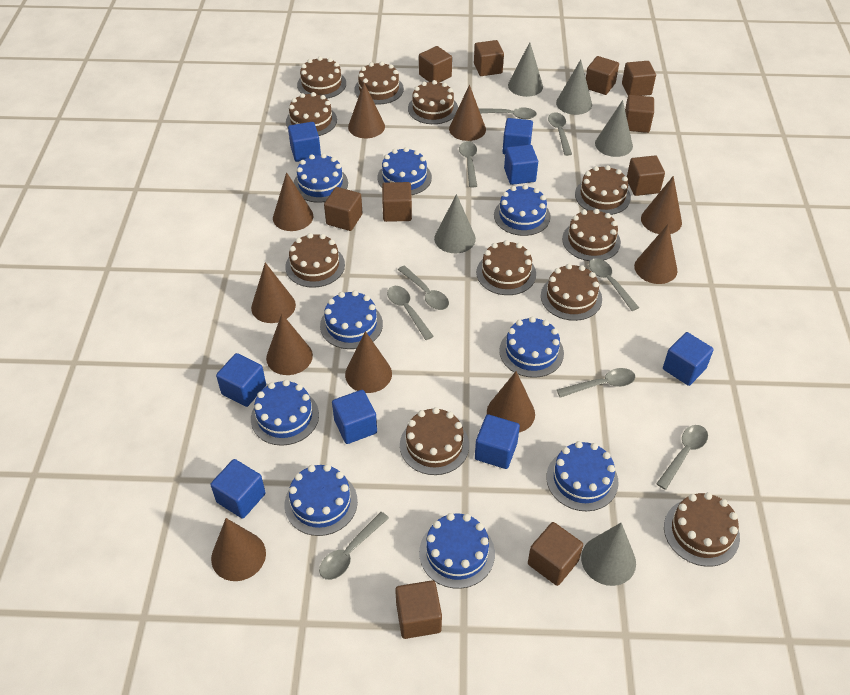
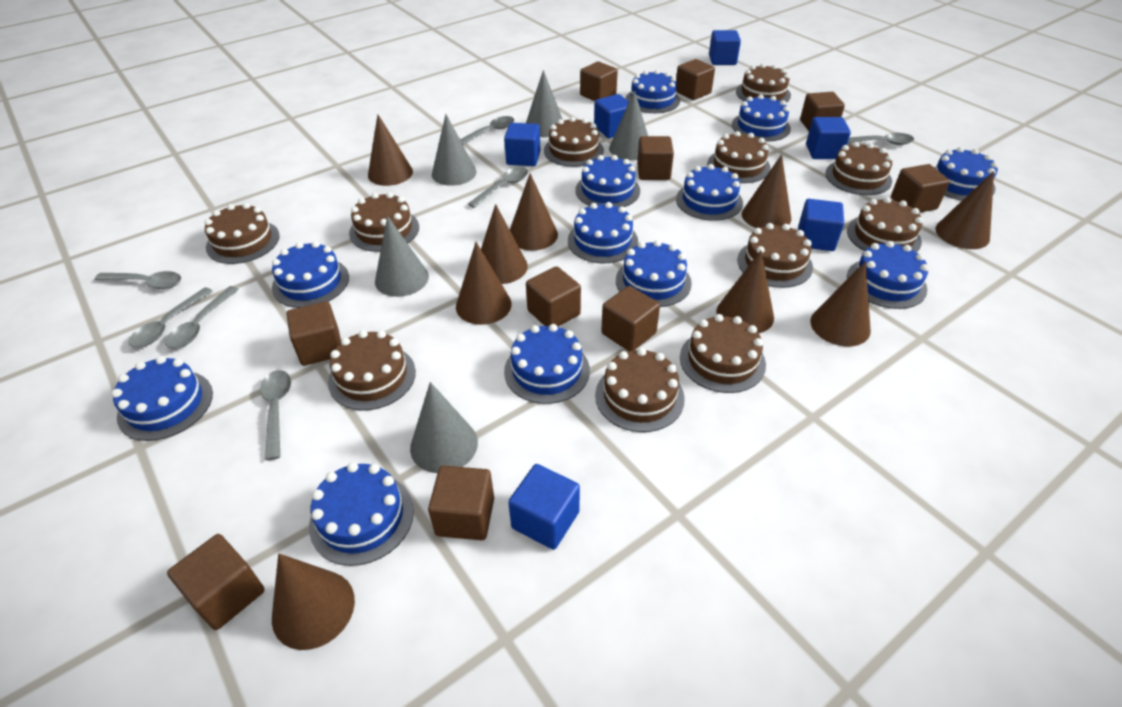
blue cake: 9 -> 12
blue cube: 8 -> 6
brown cone: 10 -> 9
grey spoon: 9 -> 7

